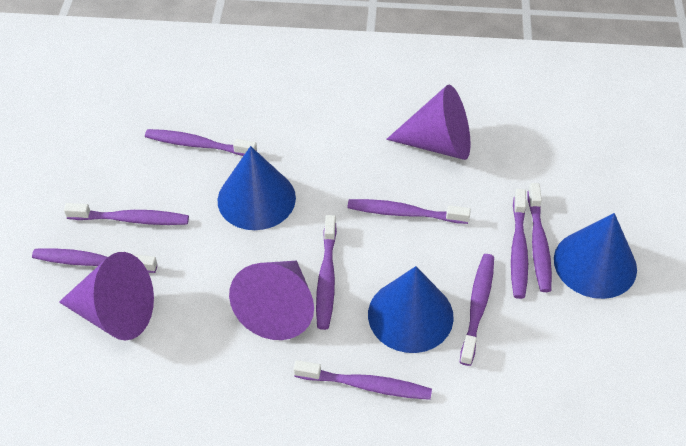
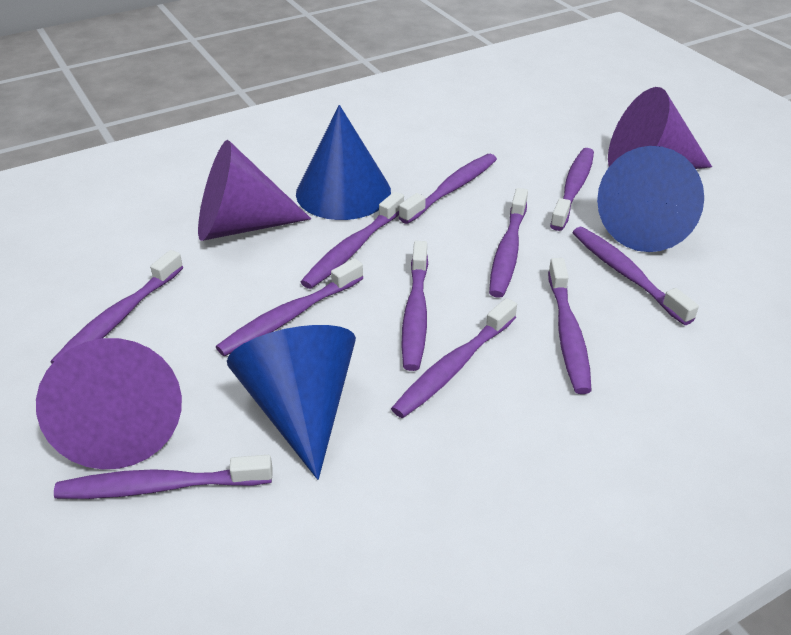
purple toothbrush: 9 -> 11

